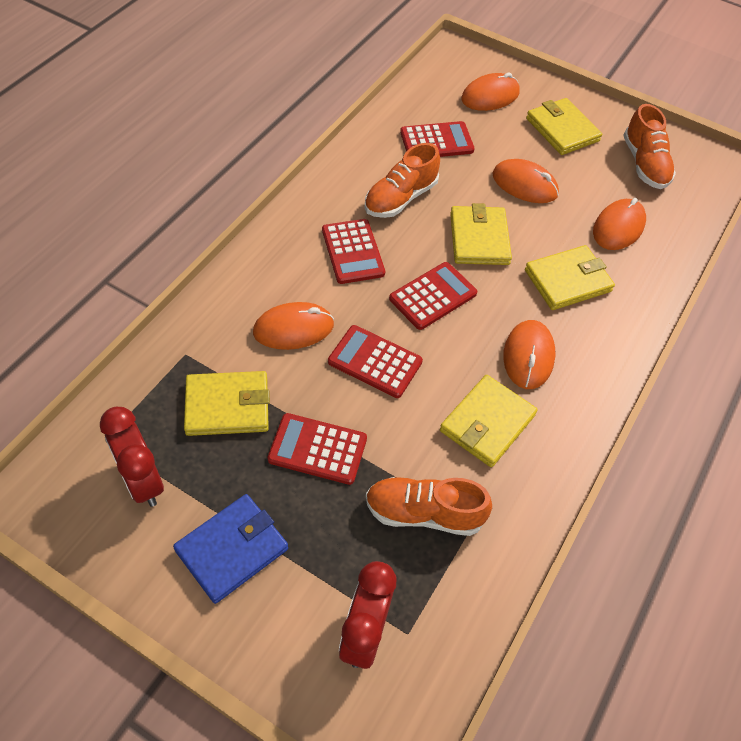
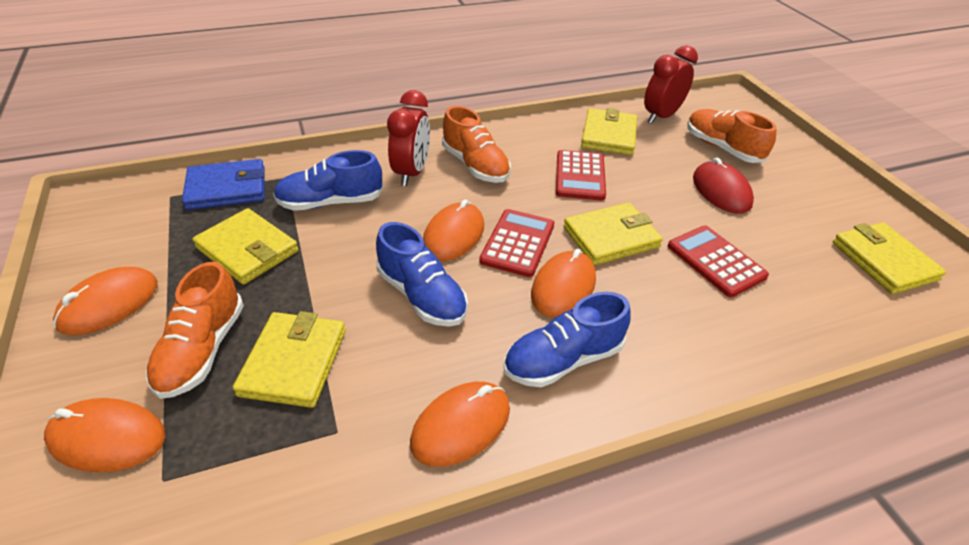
blue shoe: 0 -> 3
red calculator: 5 -> 3
red mouse: 0 -> 1

